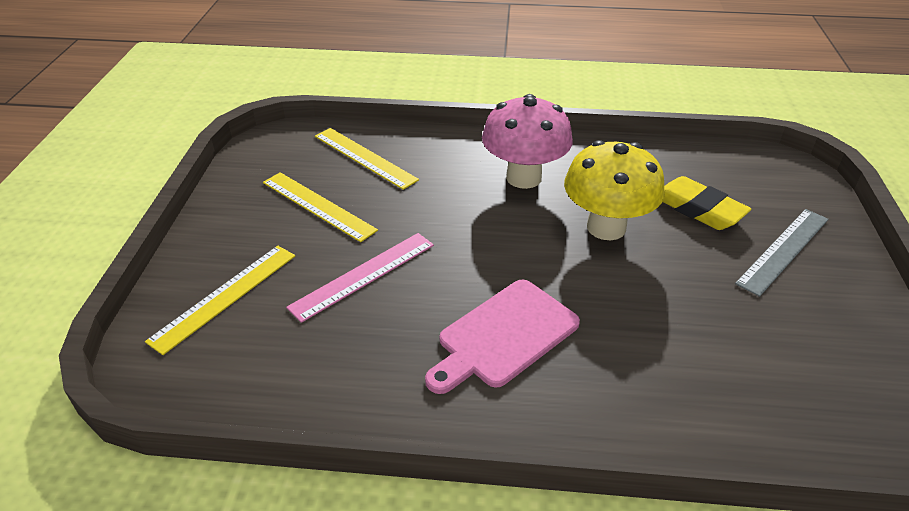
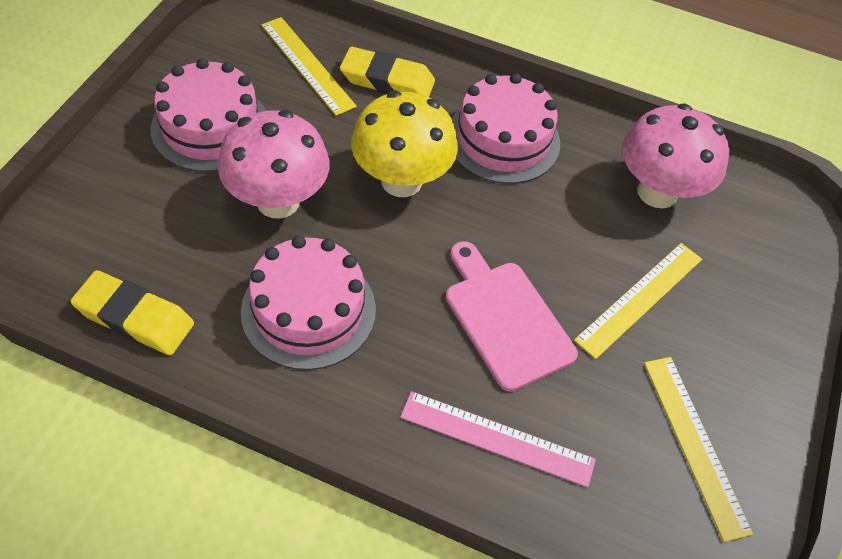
grey ruler: 1 -> 0
pink cake: 0 -> 3
pink mushroom: 1 -> 2
yellow eraser: 1 -> 2

